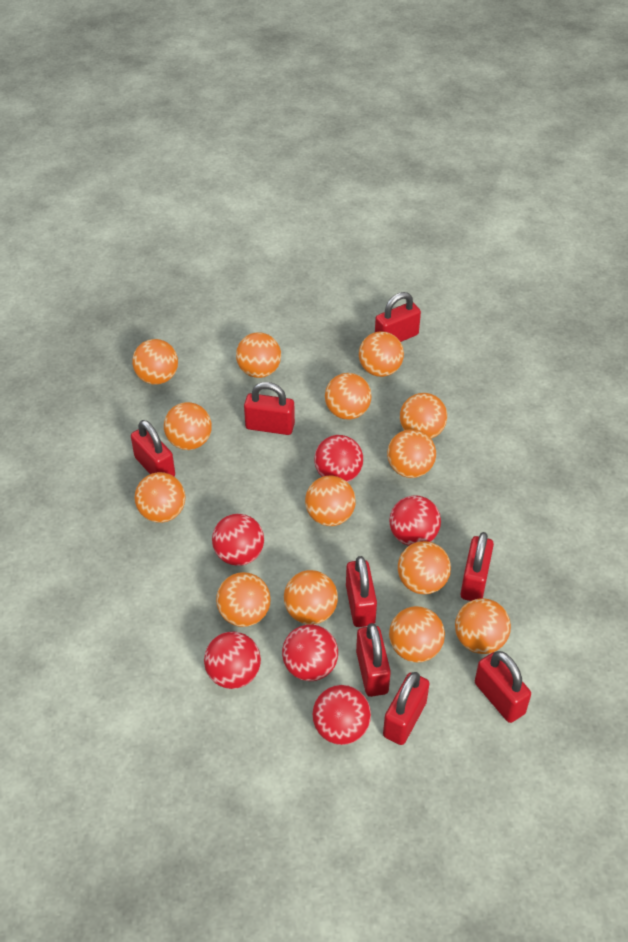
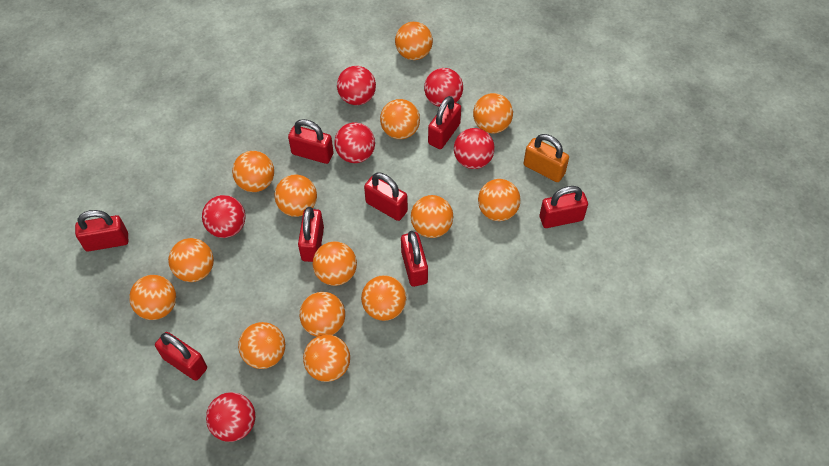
orange padlock: 0 -> 1

